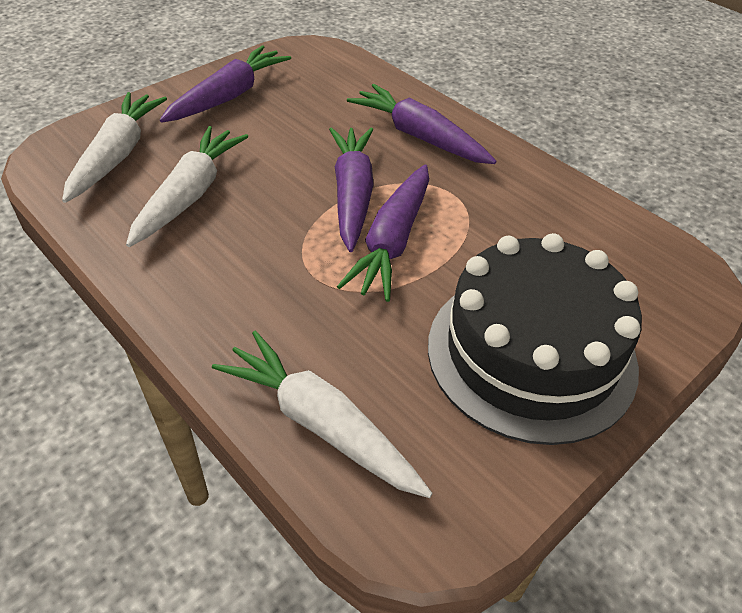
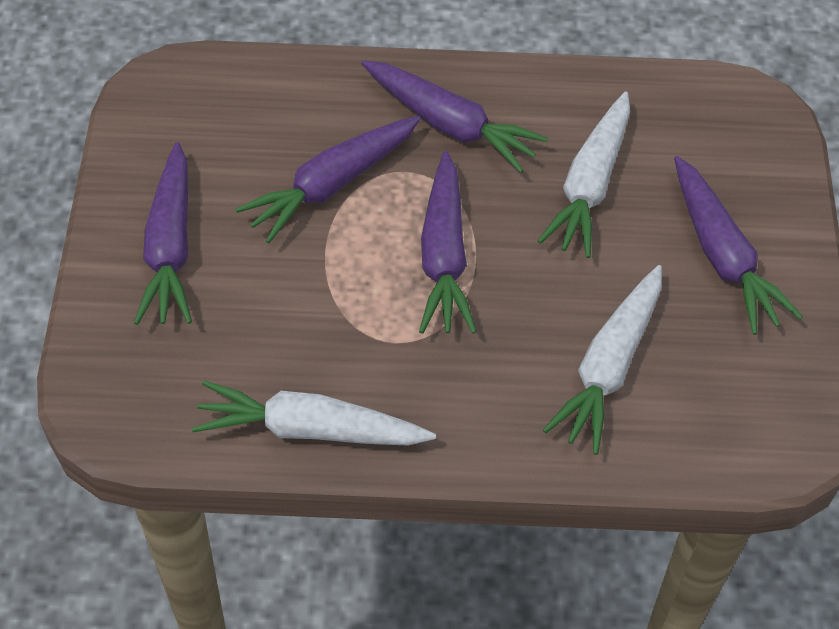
black cake: 1 -> 0
purple carrot: 4 -> 5

